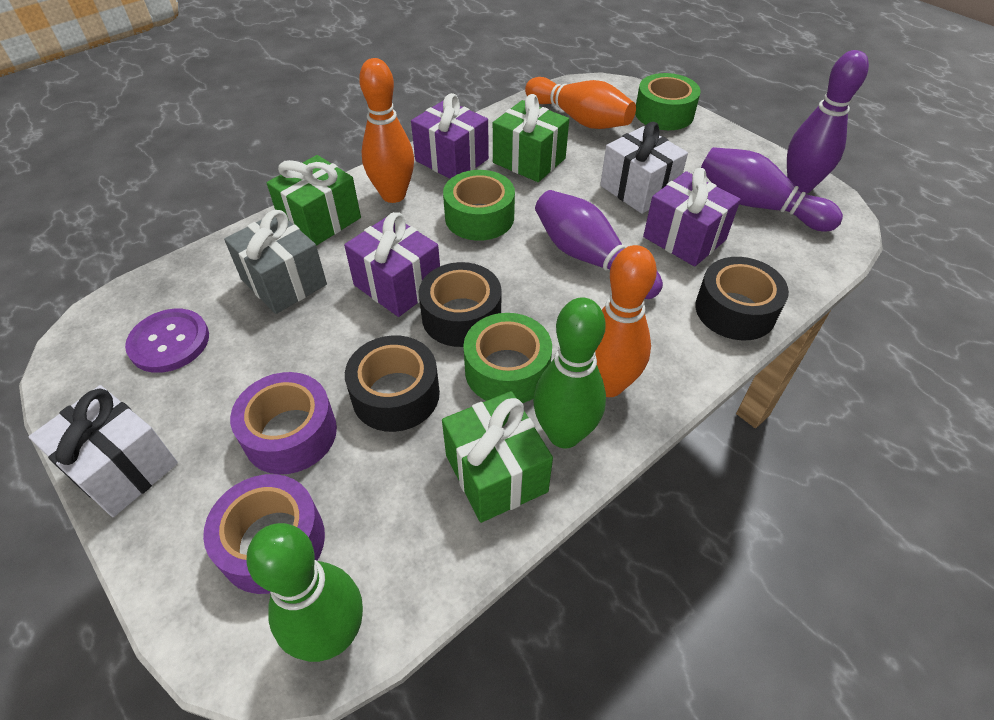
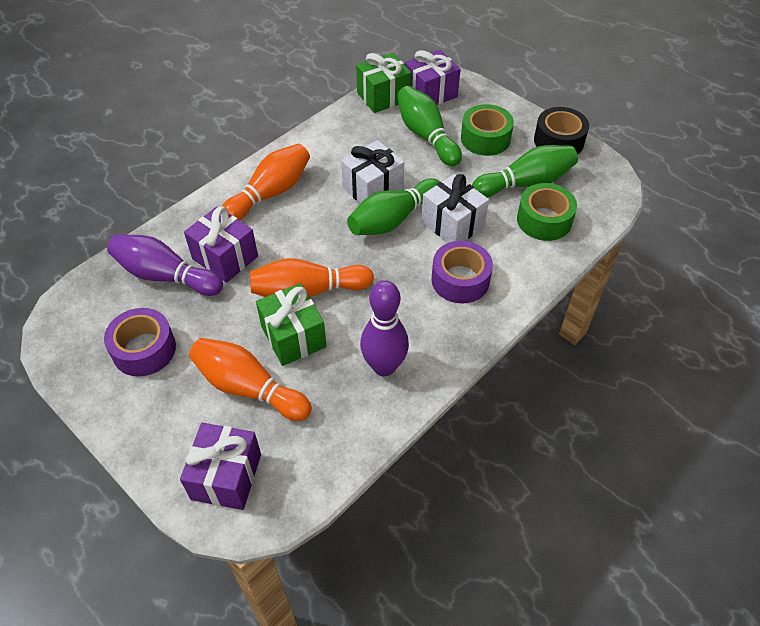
black tape: 3 -> 1
green bowling pin: 2 -> 3
green gift: 3 -> 2
green tape: 3 -> 2
grey gift: 1 -> 0
purple bowling pin: 3 -> 2
purple button: 1 -> 0

